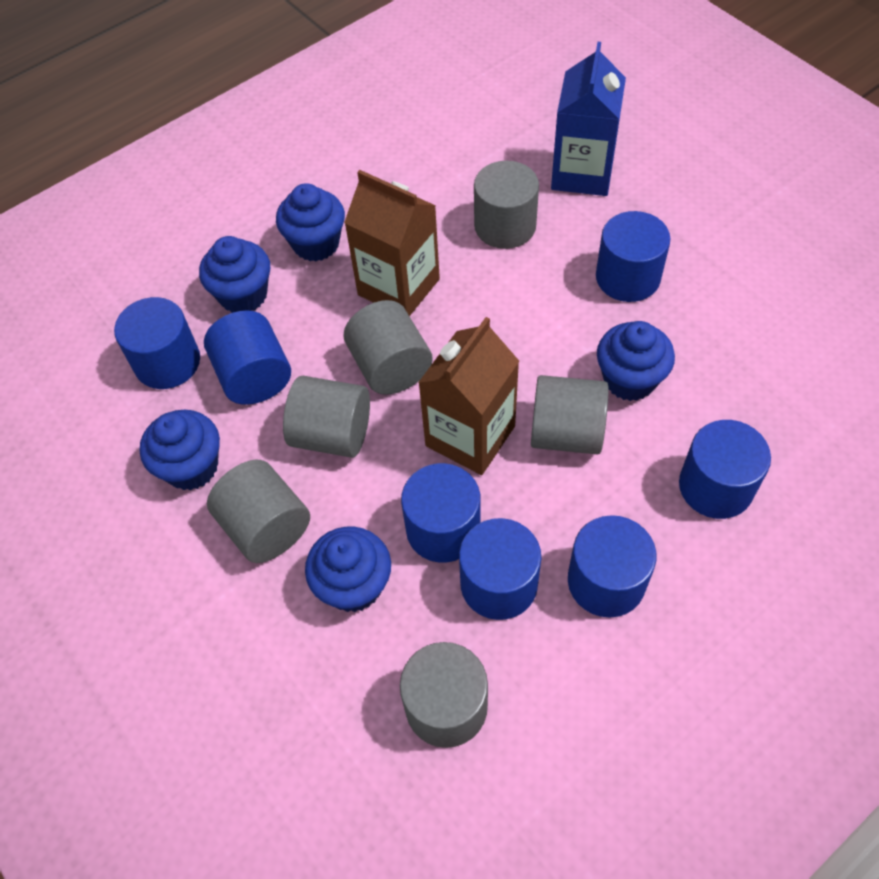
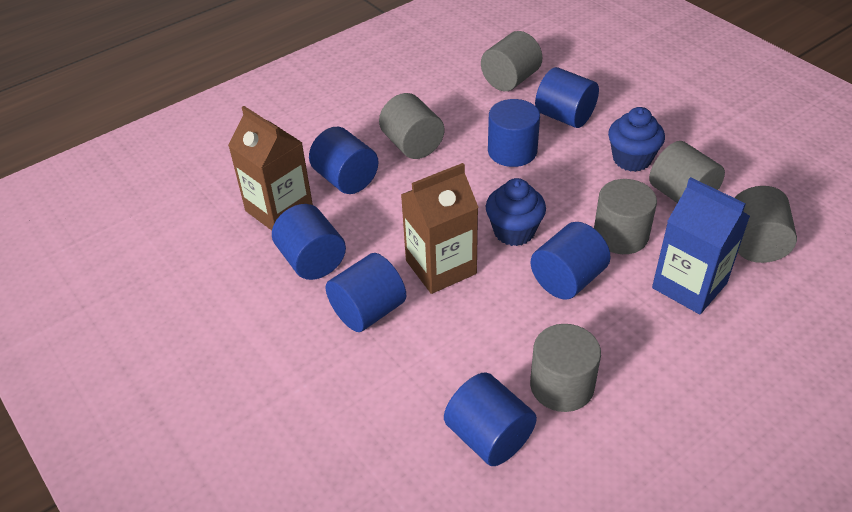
blue cupcake: 5 -> 2

